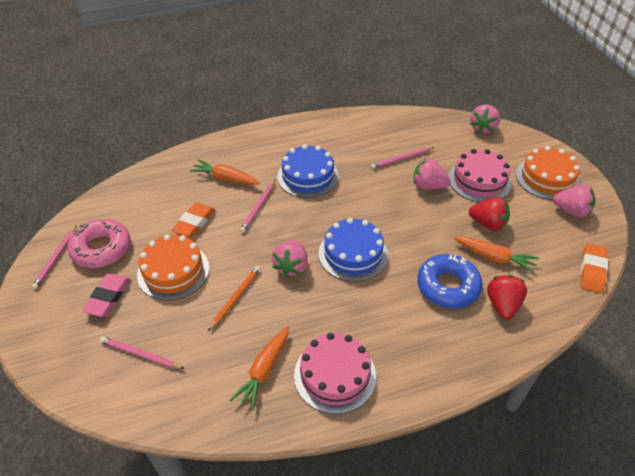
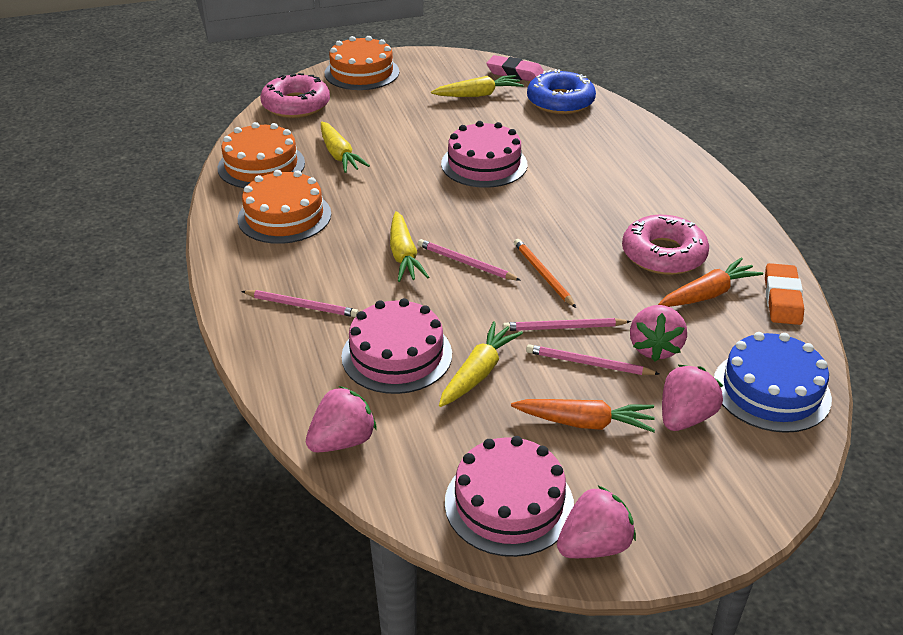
blue cake: 2 -> 1
orange cake: 2 -> 3
orange carrot: 3 -> 2
orange eraser: 2 -> 1
pink cake: 2 -> 3
pink donut: 1 -> 2
red strawberry: 2 -> 0
yellow carrot: 0 -> 4

